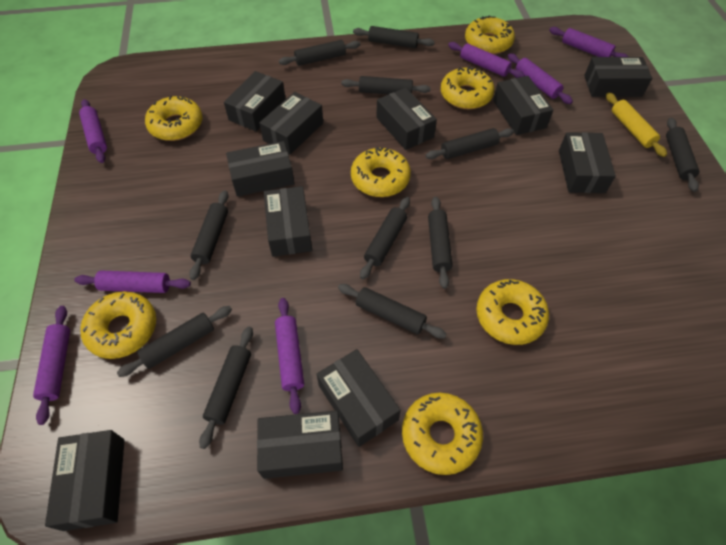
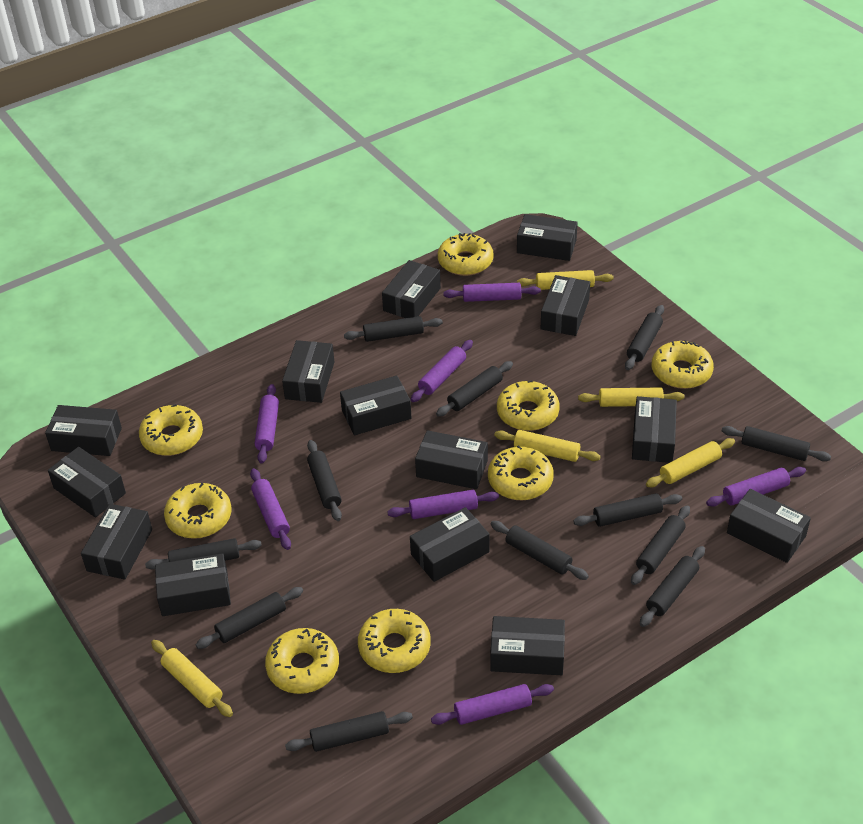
black box: 11 -> 14
black rolling pin: 11 -> 12
yellow donut: 7 -> 8
yellow rolling pin: 1 -> 5

